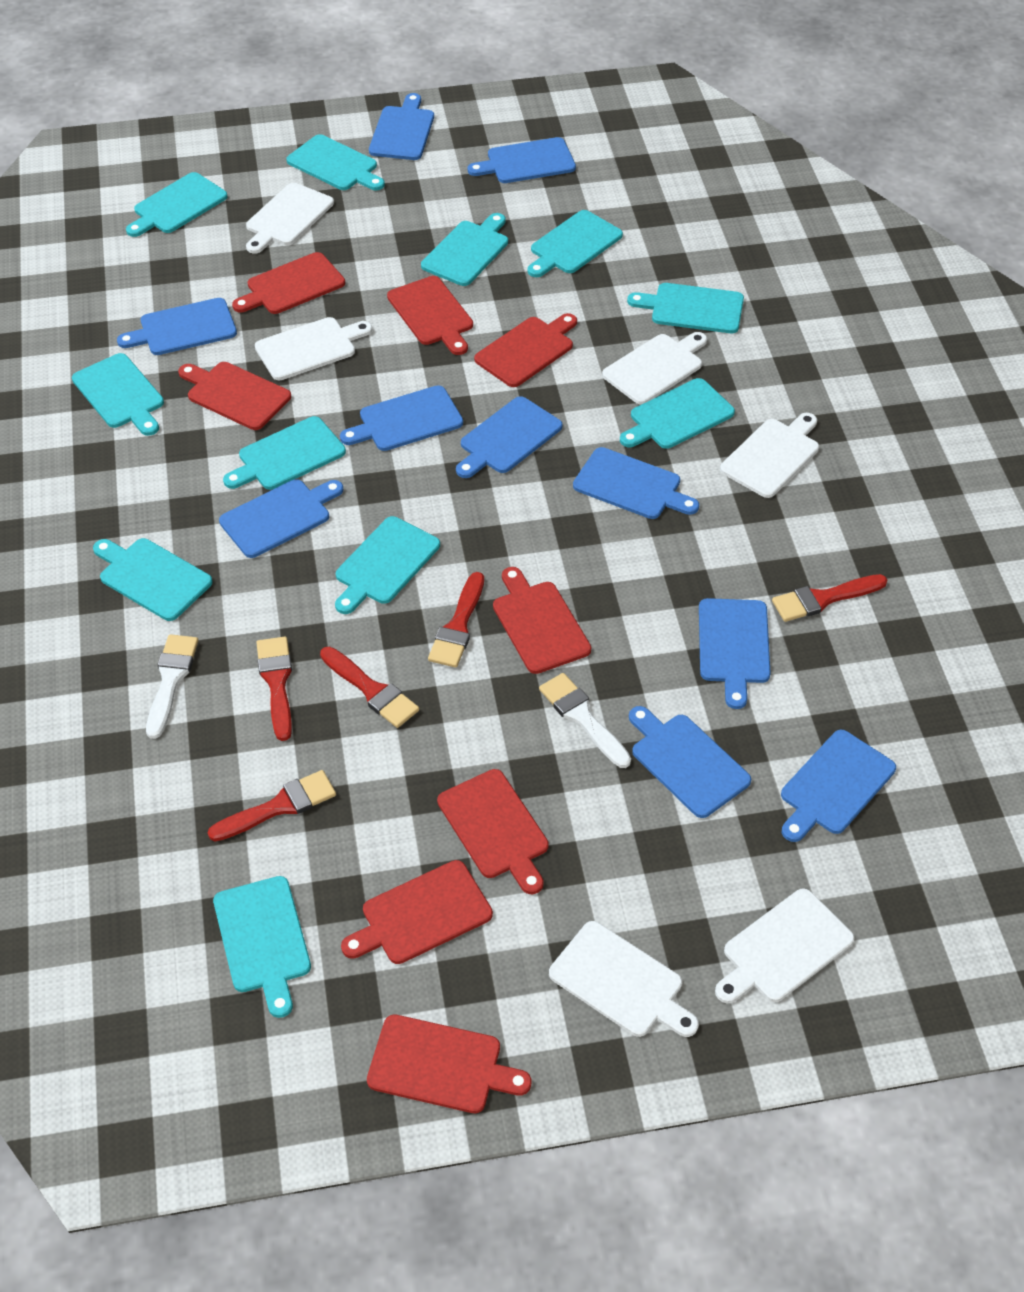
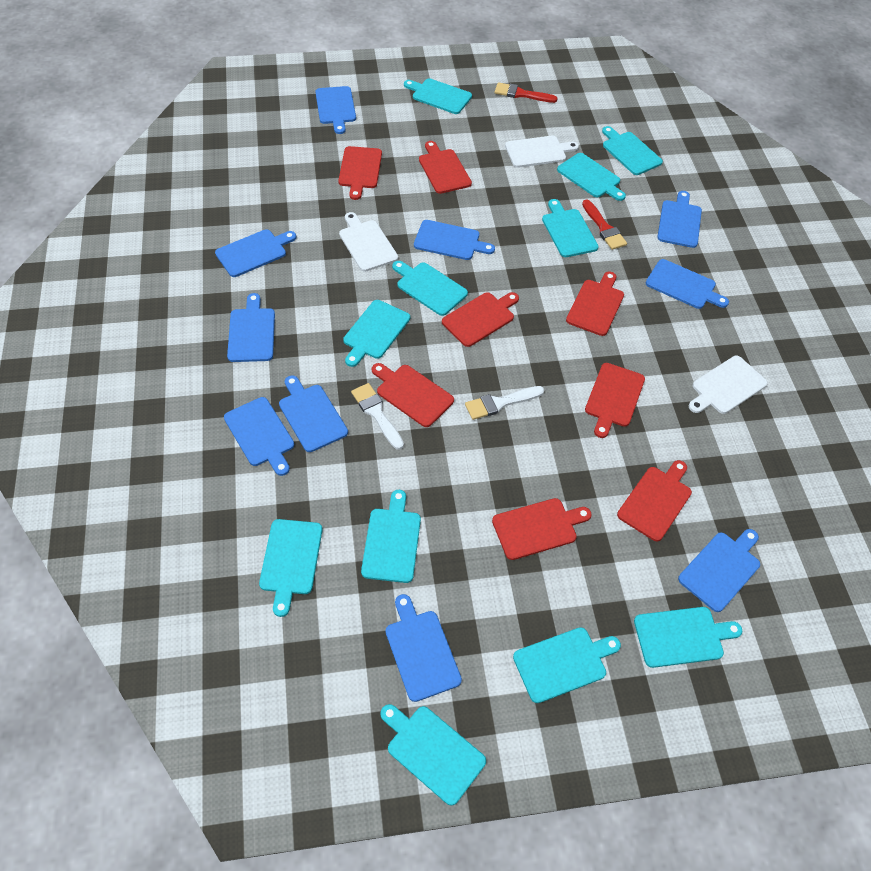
red brush: 5 -> 2
white cutting board: 6 -> 3

